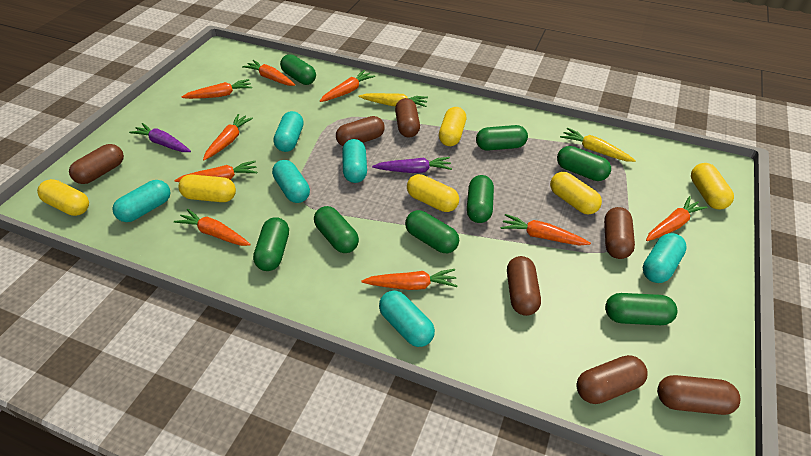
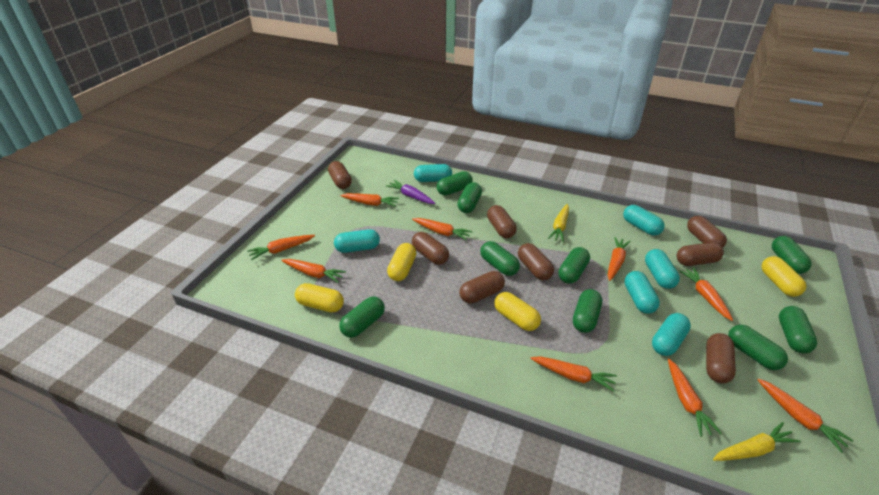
brown capsule: 7 -> 8
green capsule: 8 -> 9
purple carrot: 2 -> 1
yellow capsule: 6 -> 4

